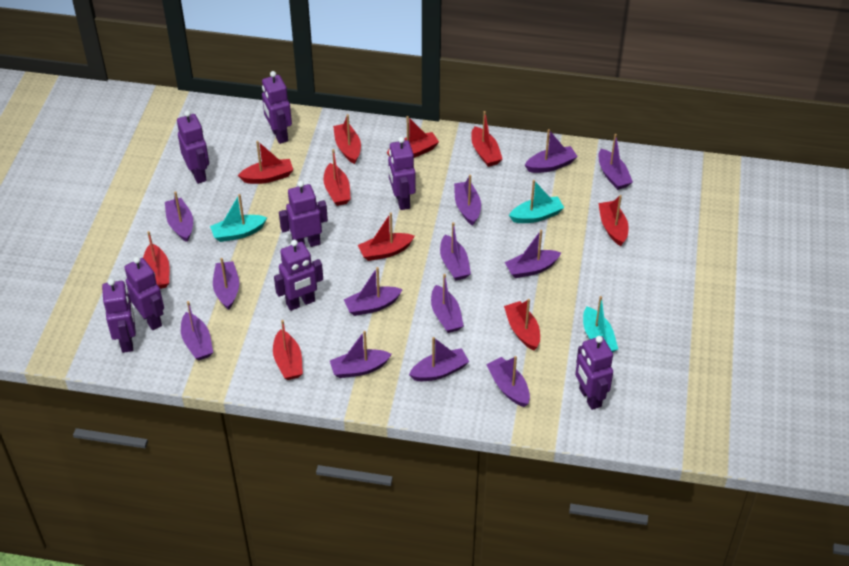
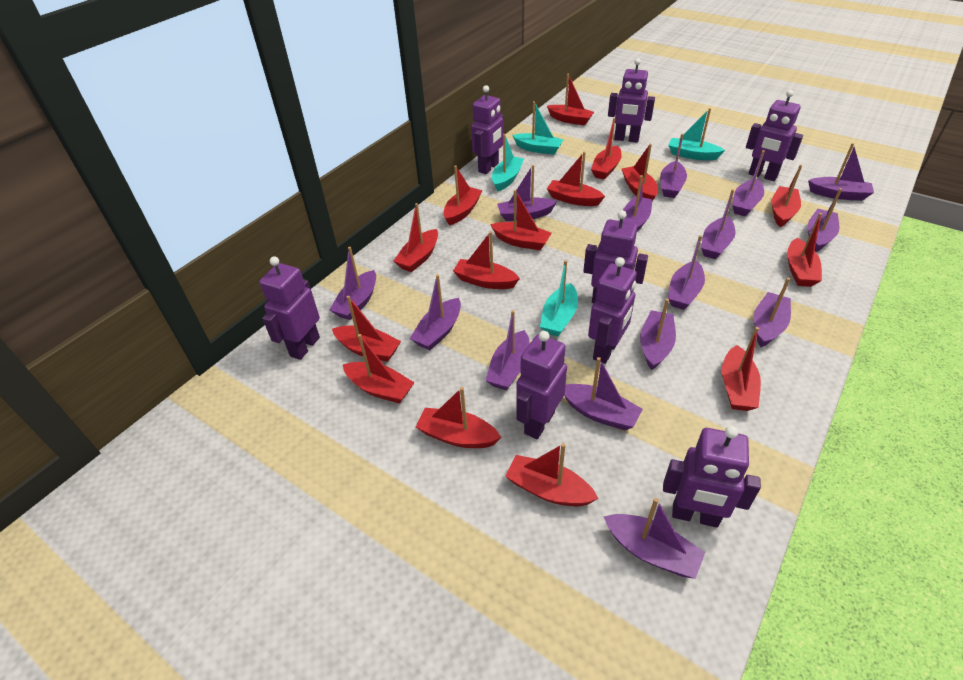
purple boat: 13 -> 15
red boat: 10 -> 15
turquoise boat: 3 -> 4

